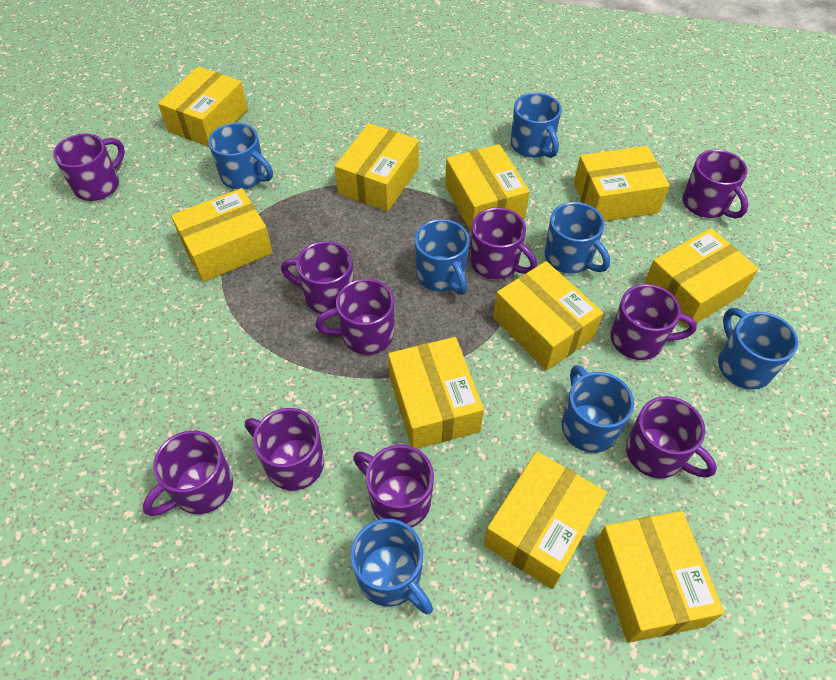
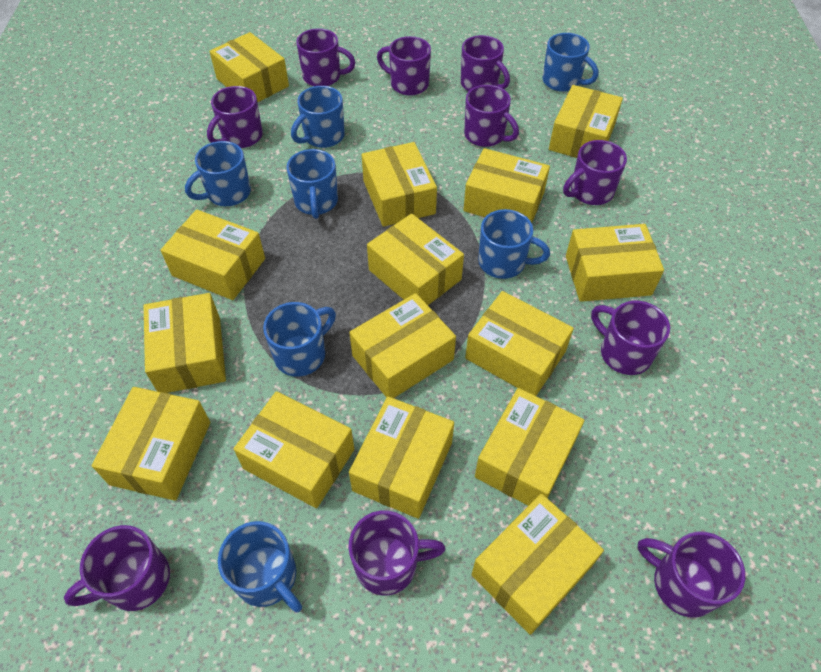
yellow box: 10 -> 15

